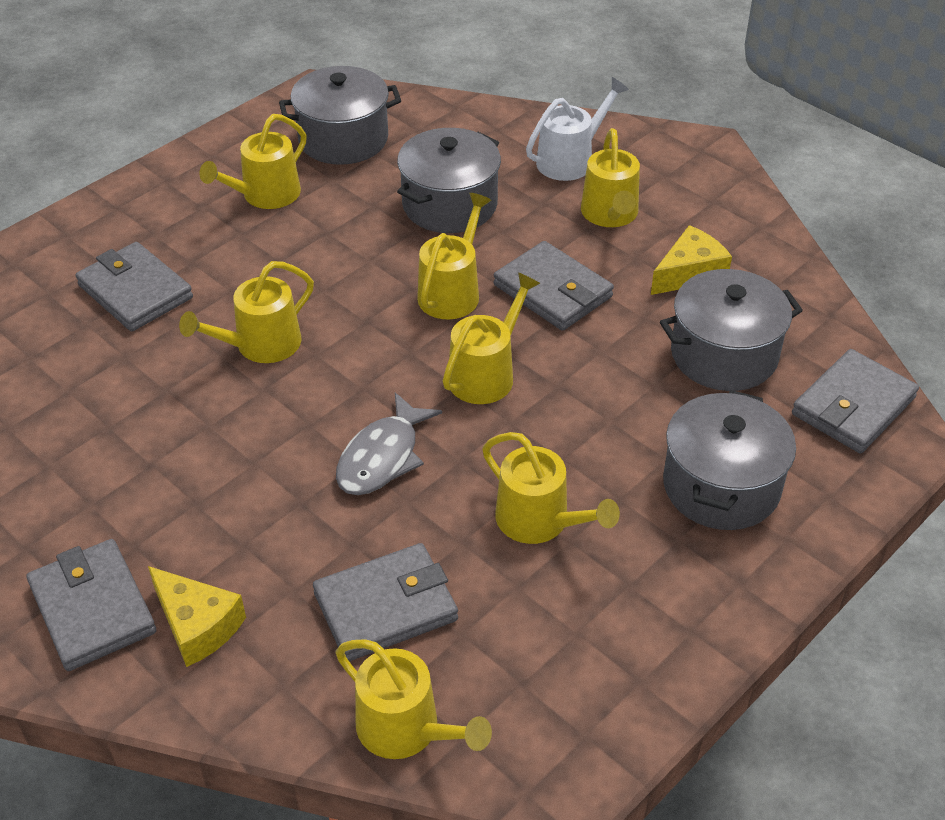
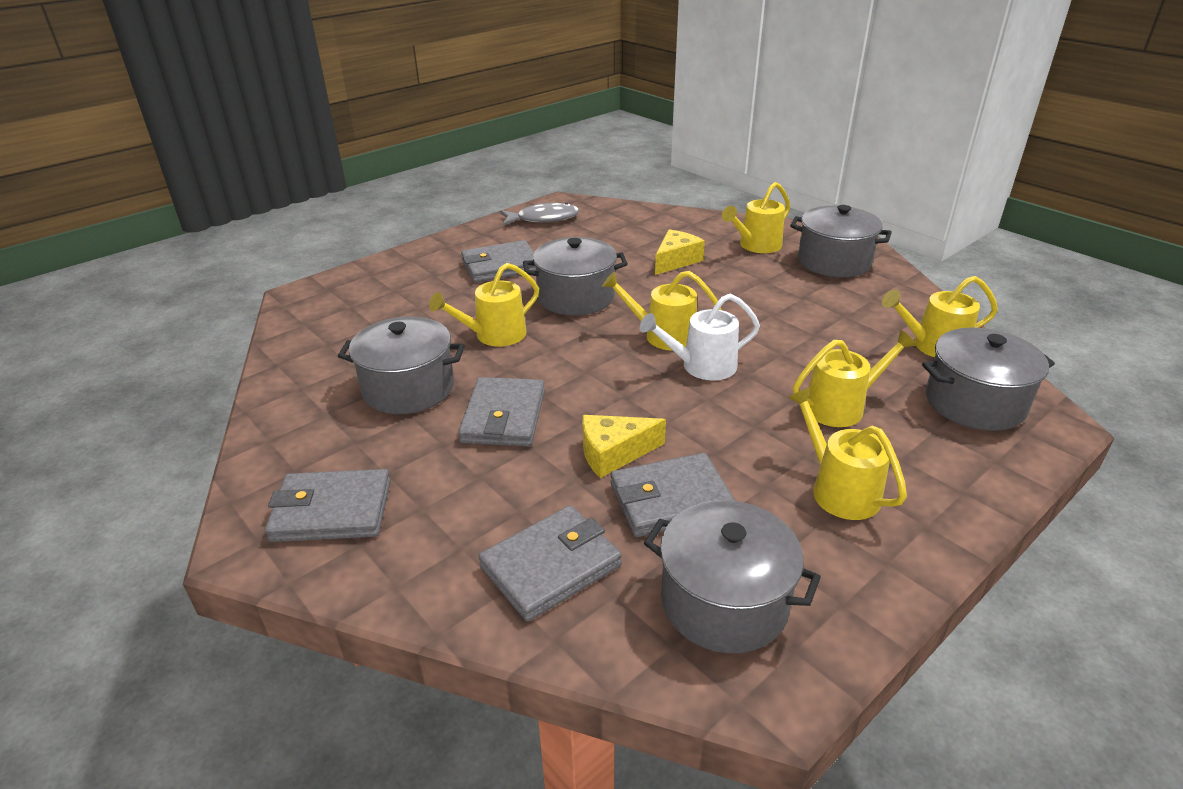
grey pot: 4 -> 5
yellow watering can: 7 -> 6

